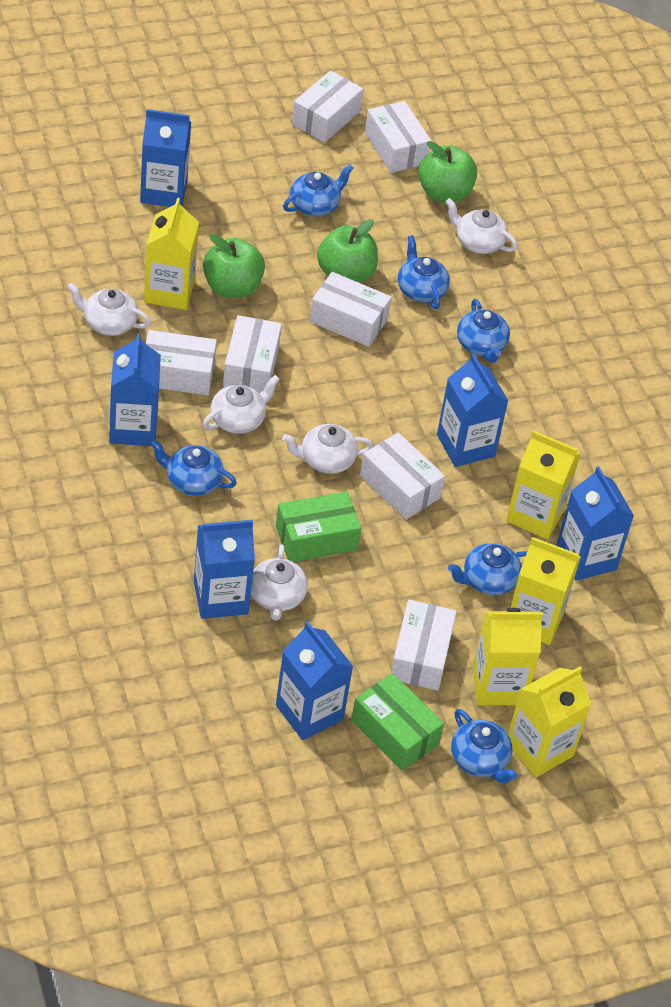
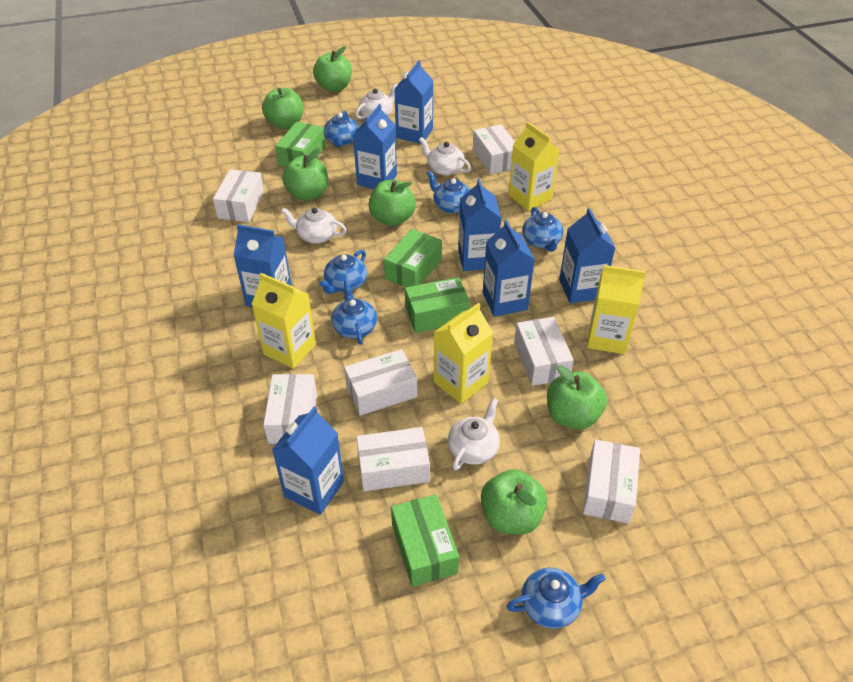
blue carton: 6 -> 7
green apple: 3 -> 6
green box: 2 -> 4
white teapot: 5 -> 4
yellow carton: 5 -> 4

